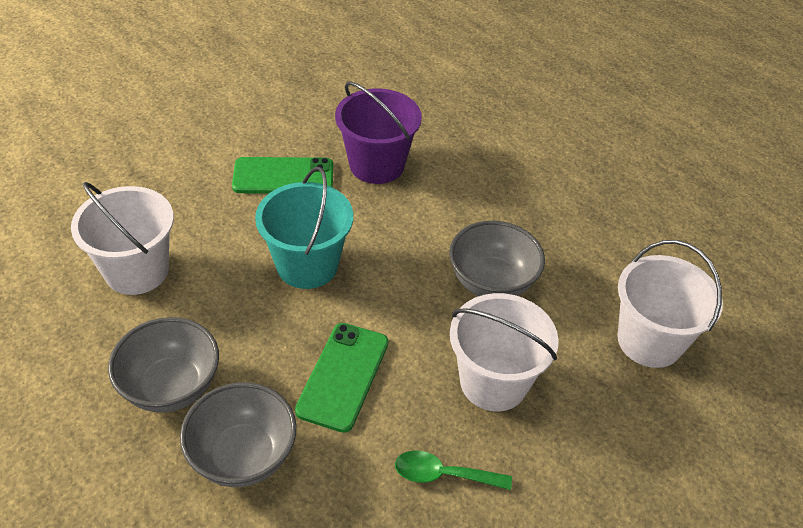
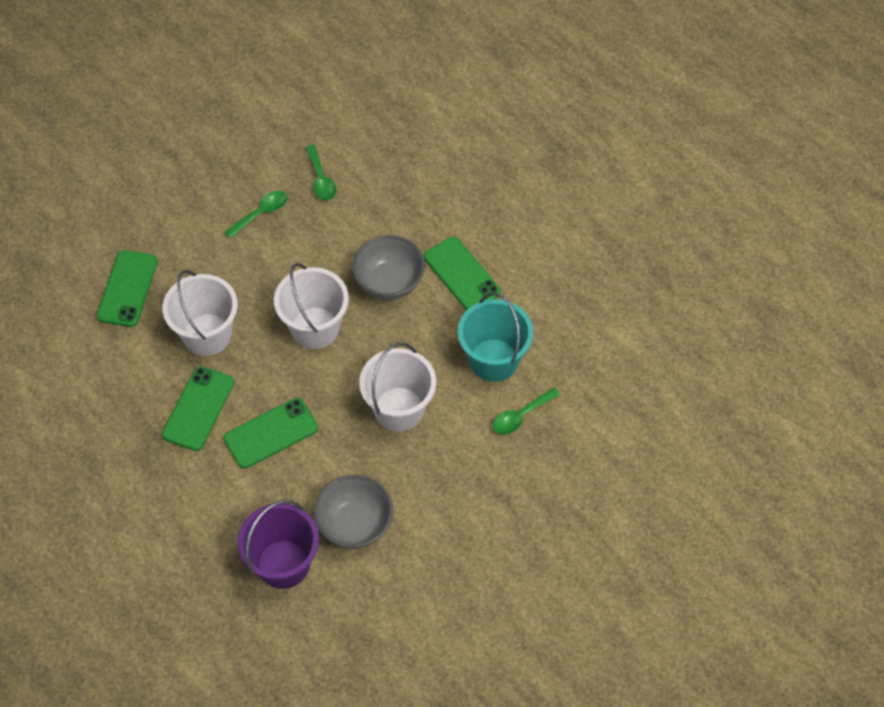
green phone: 2 -> 4
green spoon: 1 -> 3
grey bowl: 3 -> 2

